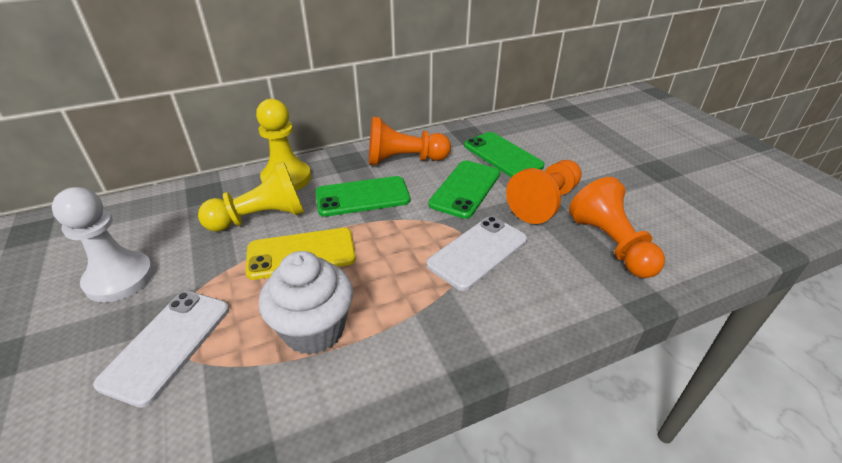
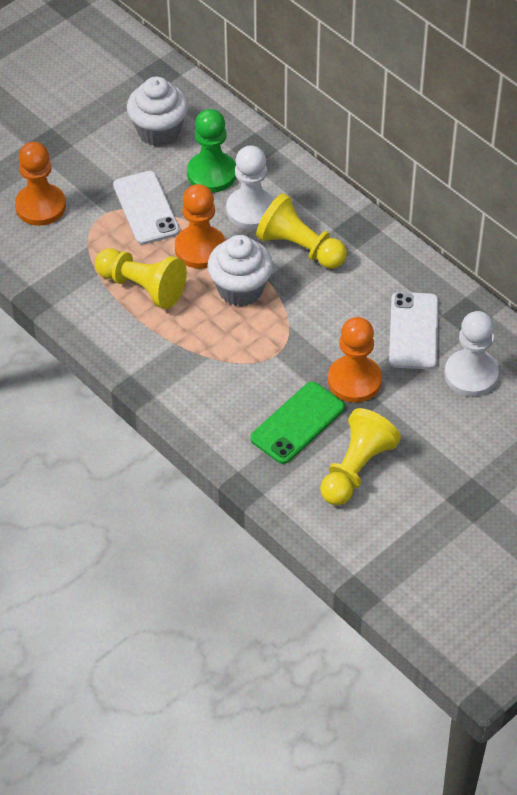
green pawn: 0 -> 1
green phone: 3 -> 1
white cupcake: 1 -> 2
white pawn: 1 -> 2
yellow pawn: 2 -> 3
yellow phone: 1 -> 0

